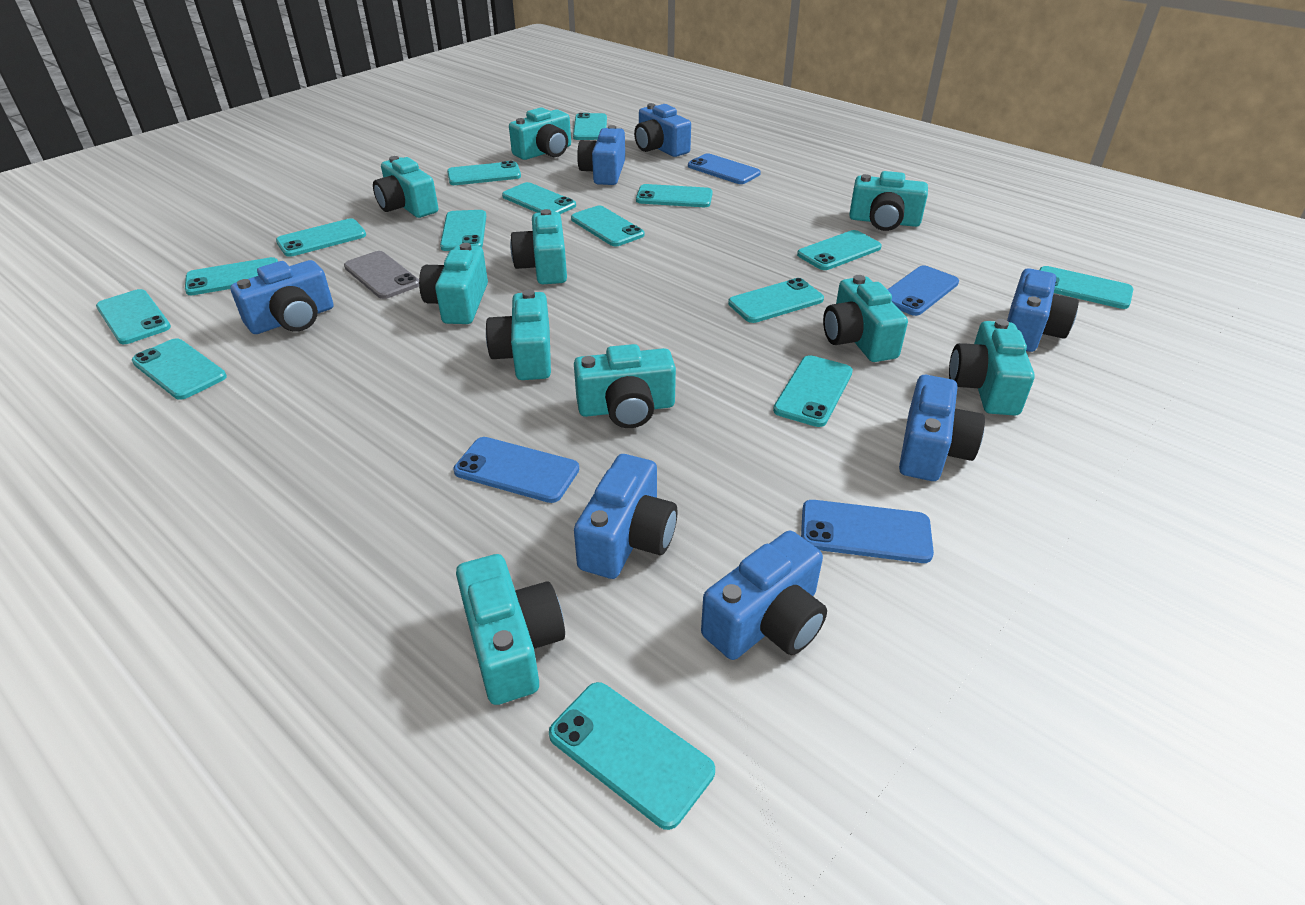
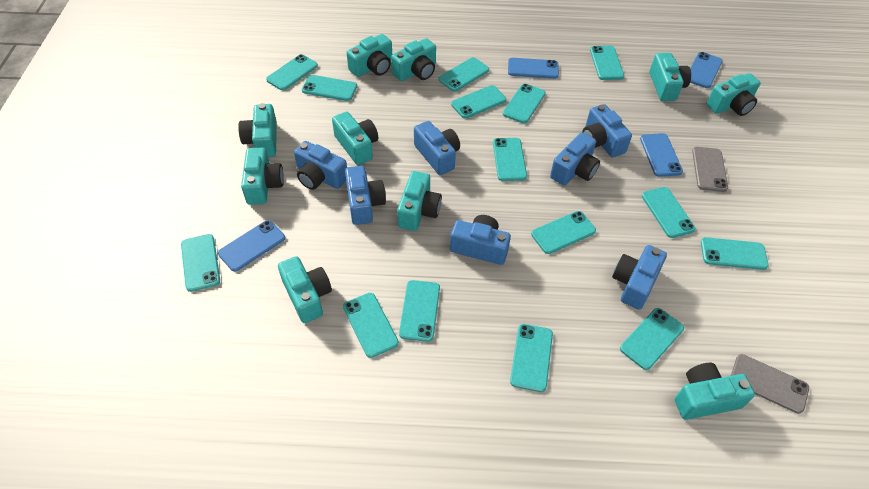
grey phone: 1 -> 2

